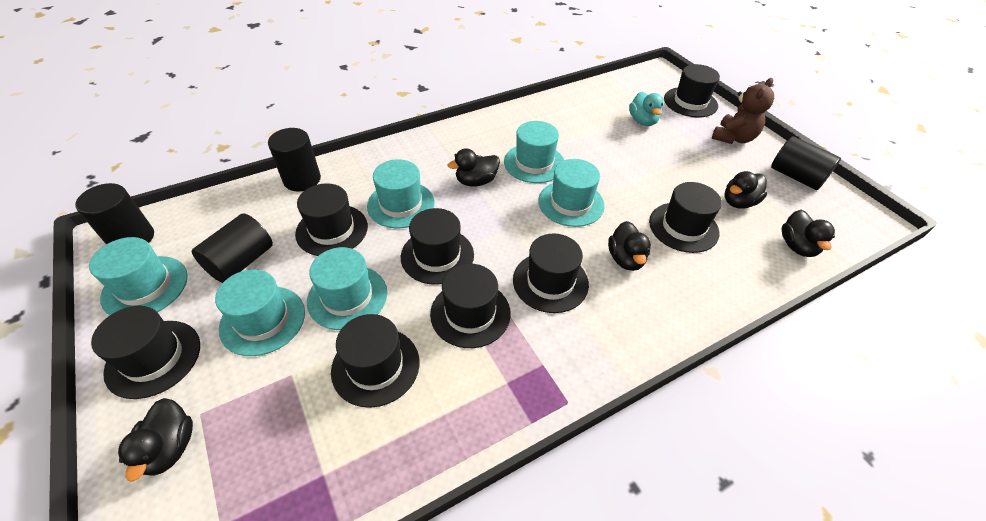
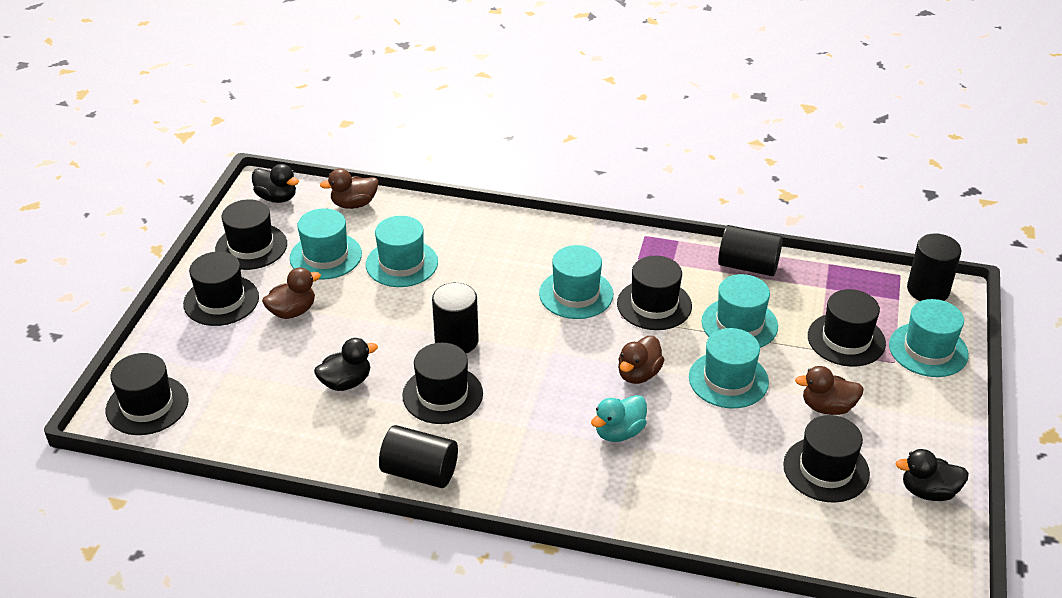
black duck: 5 -> 3
black hat: 8 -> 7
brown duck: 0 -> 4
brown teddy bear: 1 -> 0

